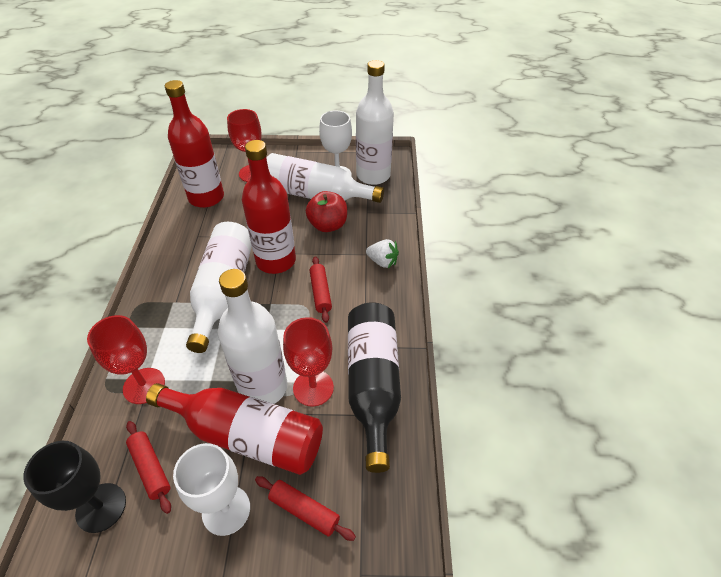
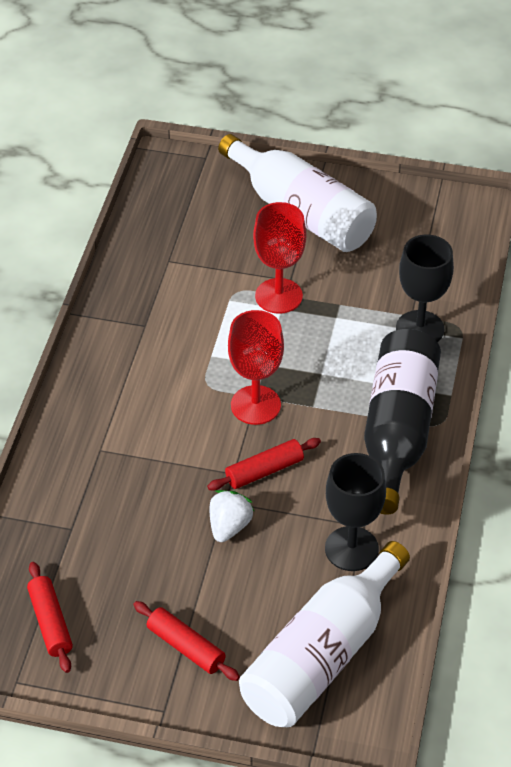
black goblet: 1 -> 2
red apple: 1 -> 0
red bottle: 3 -> 0
red goblet: 3 -> 2
white bottle: 4 -> 2
white goblet: 2 -> 0

